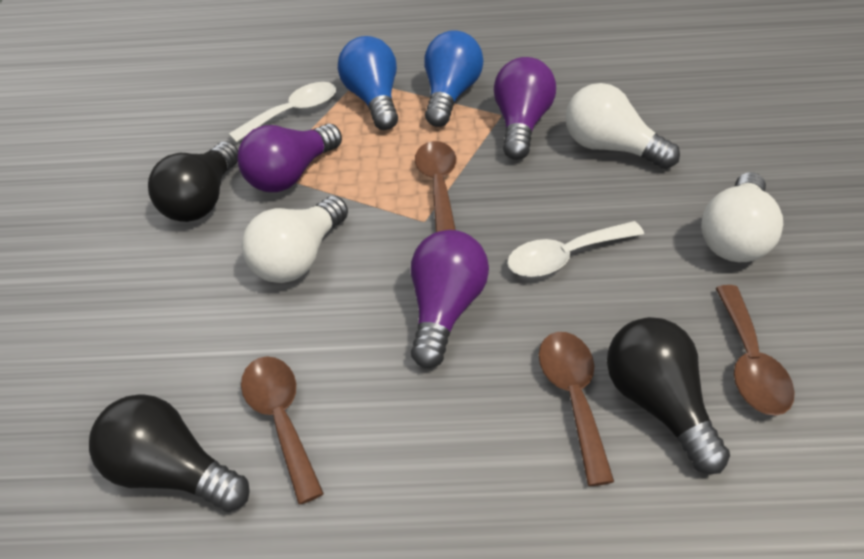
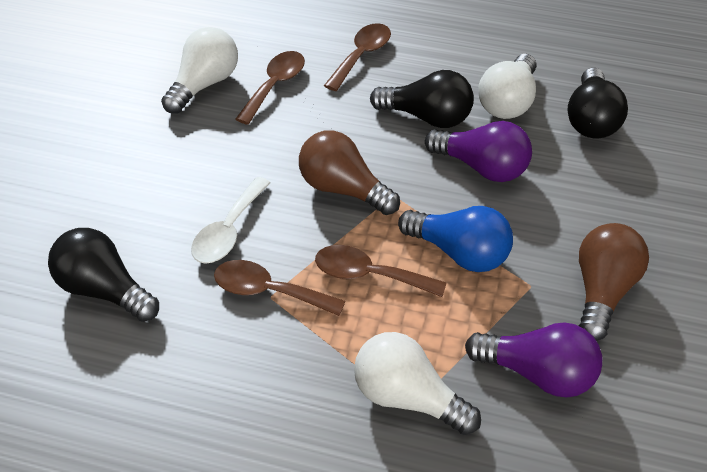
blue light bulb: 2 -> 1
brown light bulb: 0 -> 2
purple light bulb: 3 -> 2
white spoon: 2 -> 1

